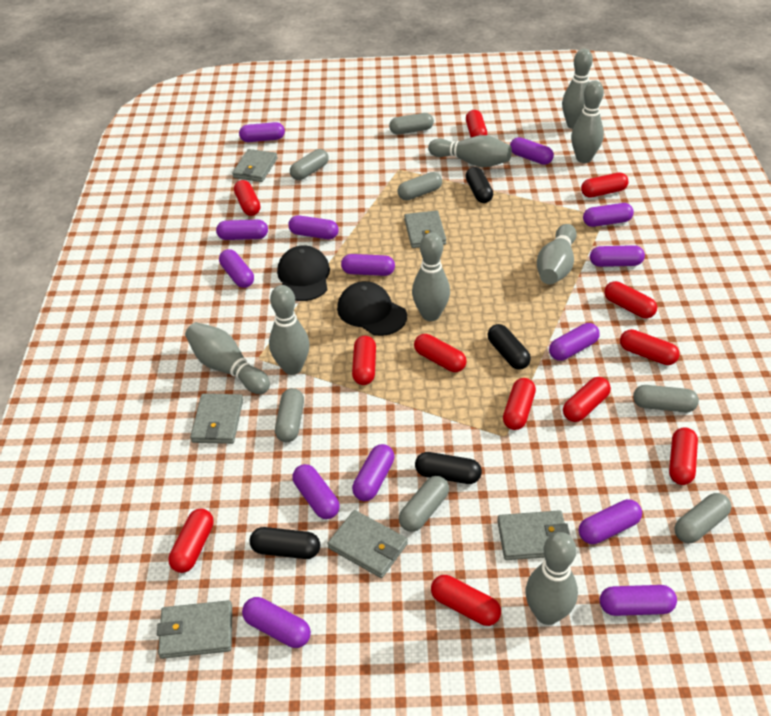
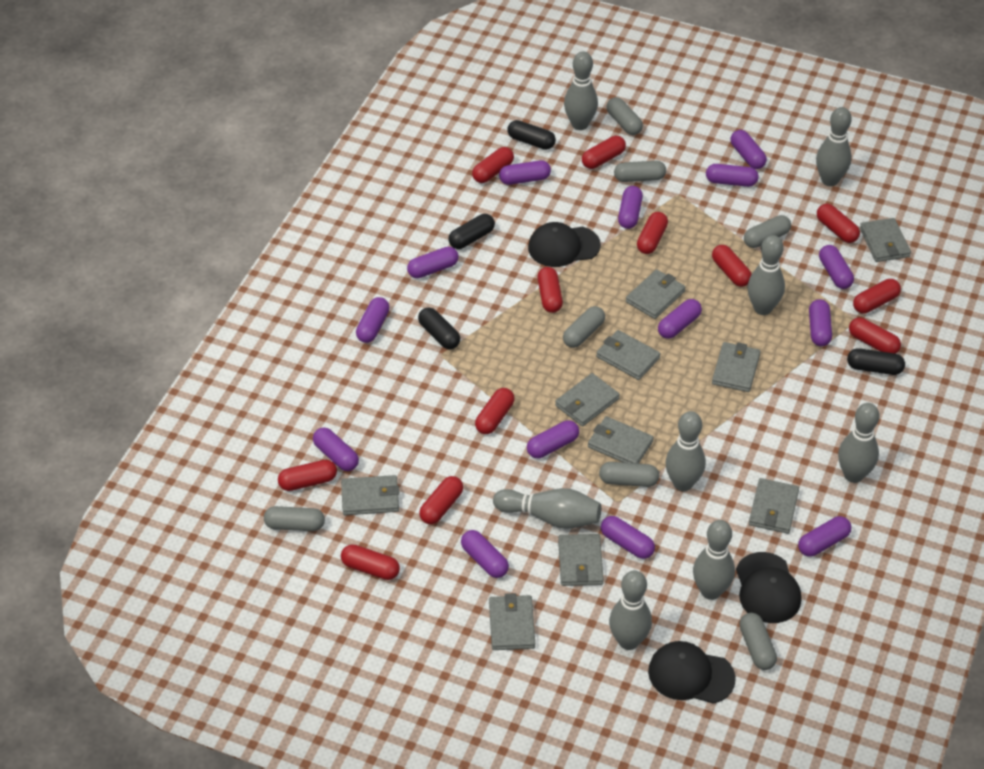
black cap: 2 -> 3
grey wallet: 6 -> 10

